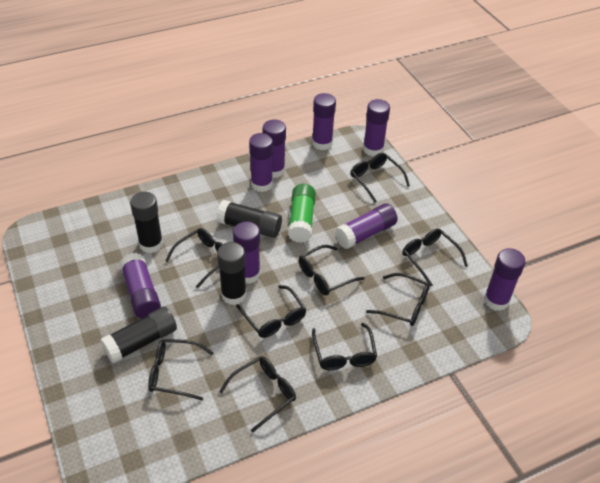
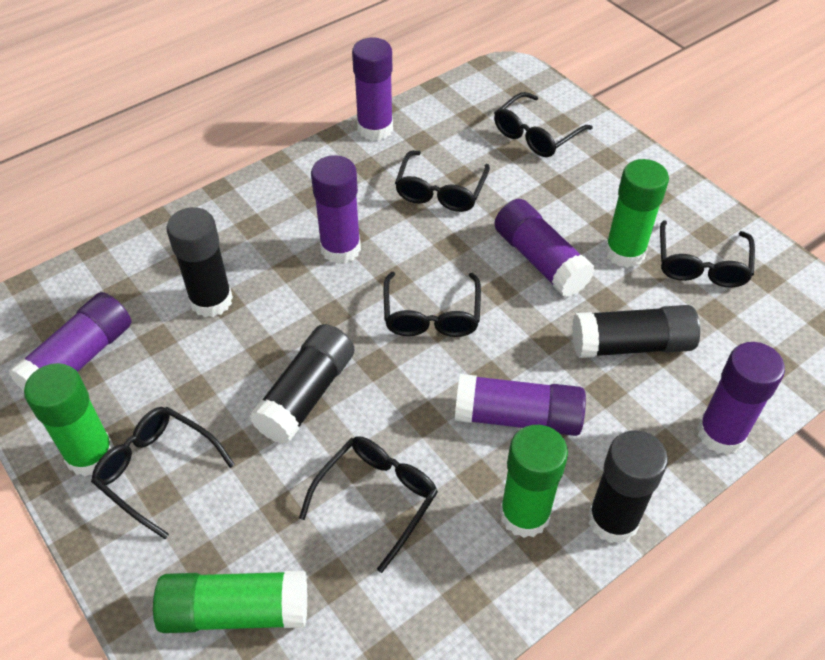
black glasses: 9 -> 6
green glue stick: 1 -> 4
purple glue stick: 8 -> 6

